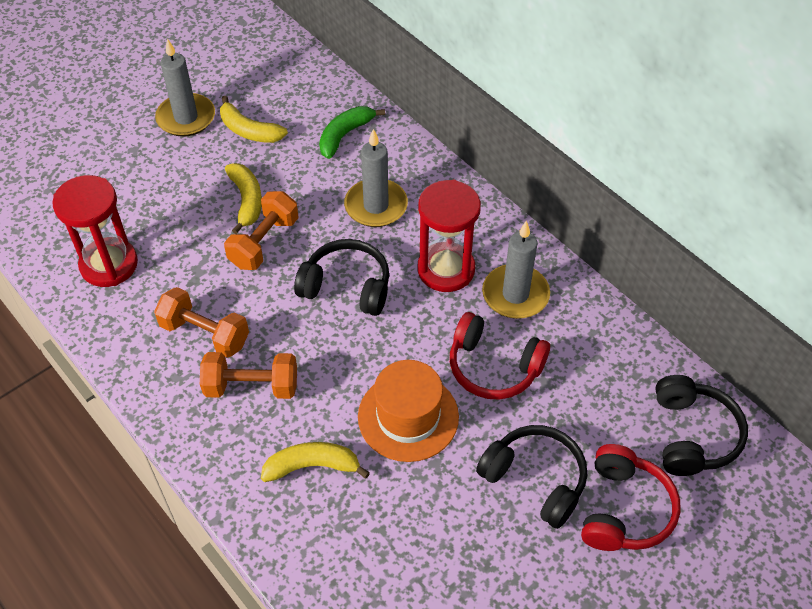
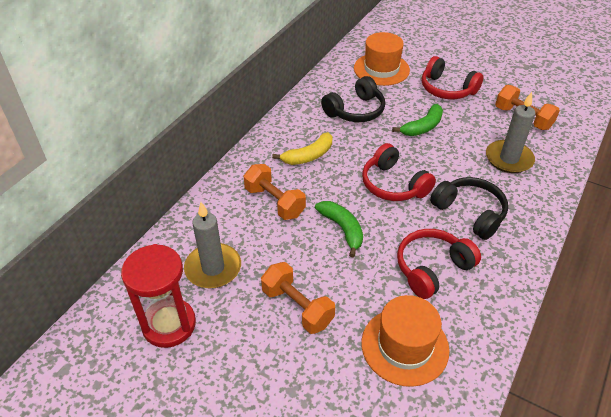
black headphones: 3 -> 2
green banana: 1 -> 2
grey candle: 3 -> 2
orange hat: 1 -> 2
red headphones: 2 -> 3
red hourglass: 2 -> 1
yellow banana: 3 -> 1

